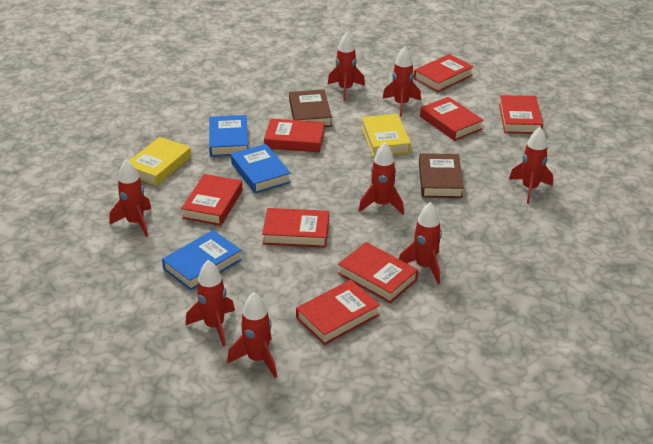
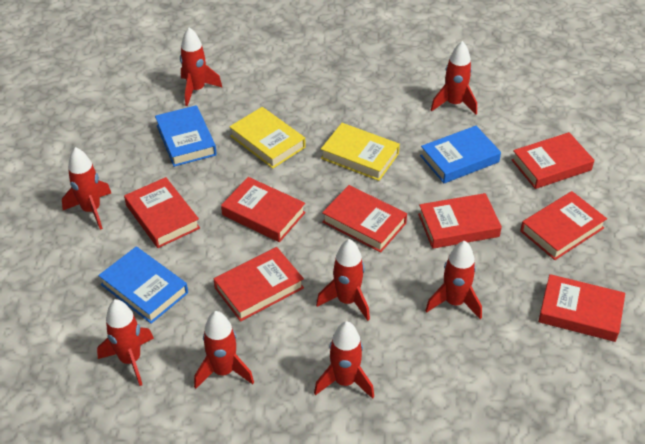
brown book: 2 -> 0

